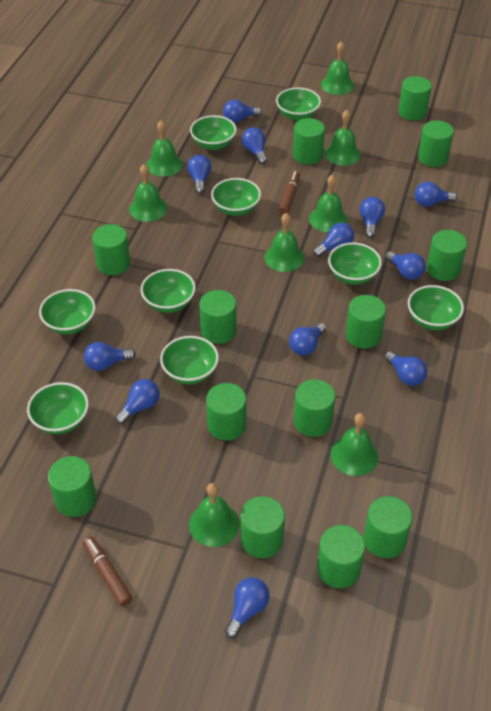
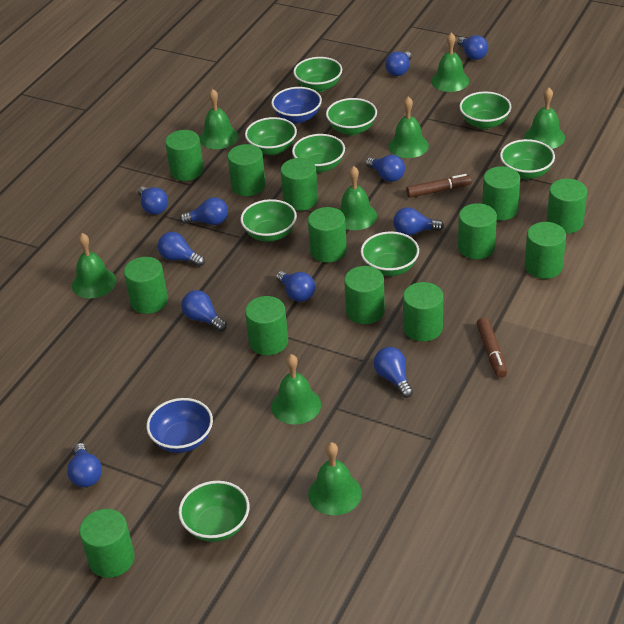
blue bowl: 0 -> 2
blue light bulb: 12 -> 11

